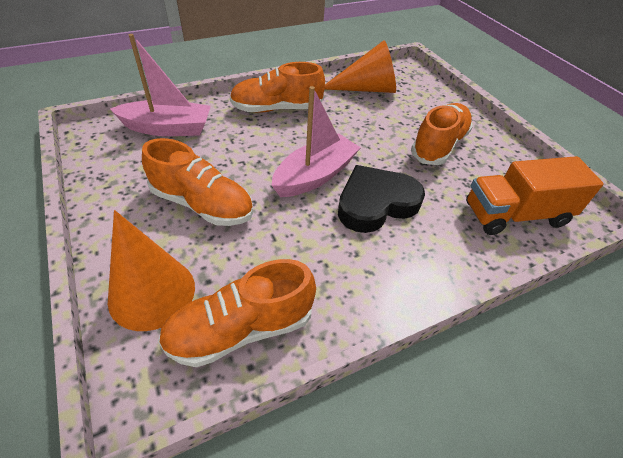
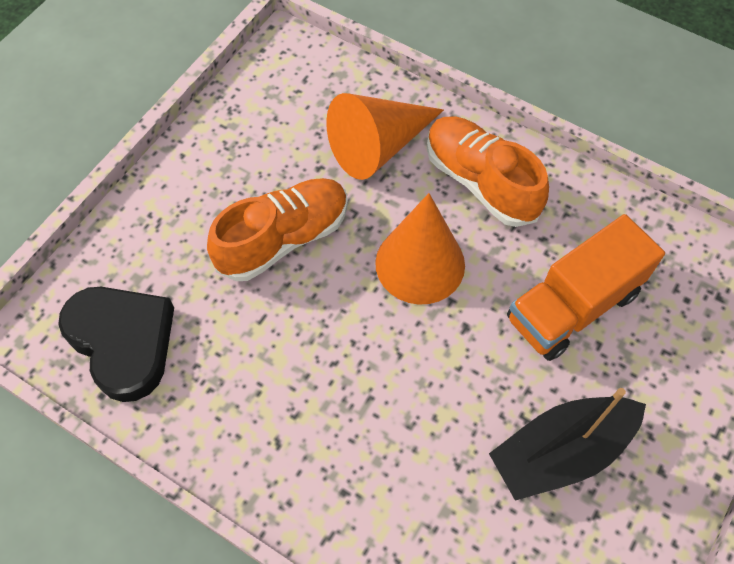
black boat: 0 -> 1
orange shoe: 4 -> 2
pink boat: 2 -> 0

